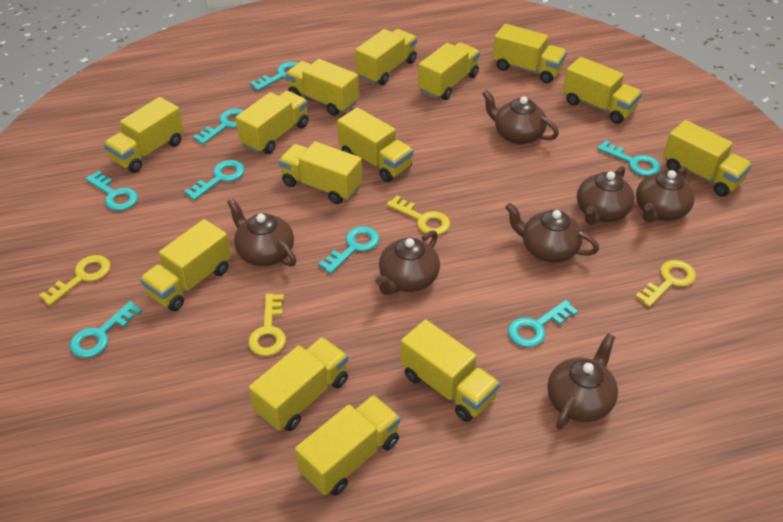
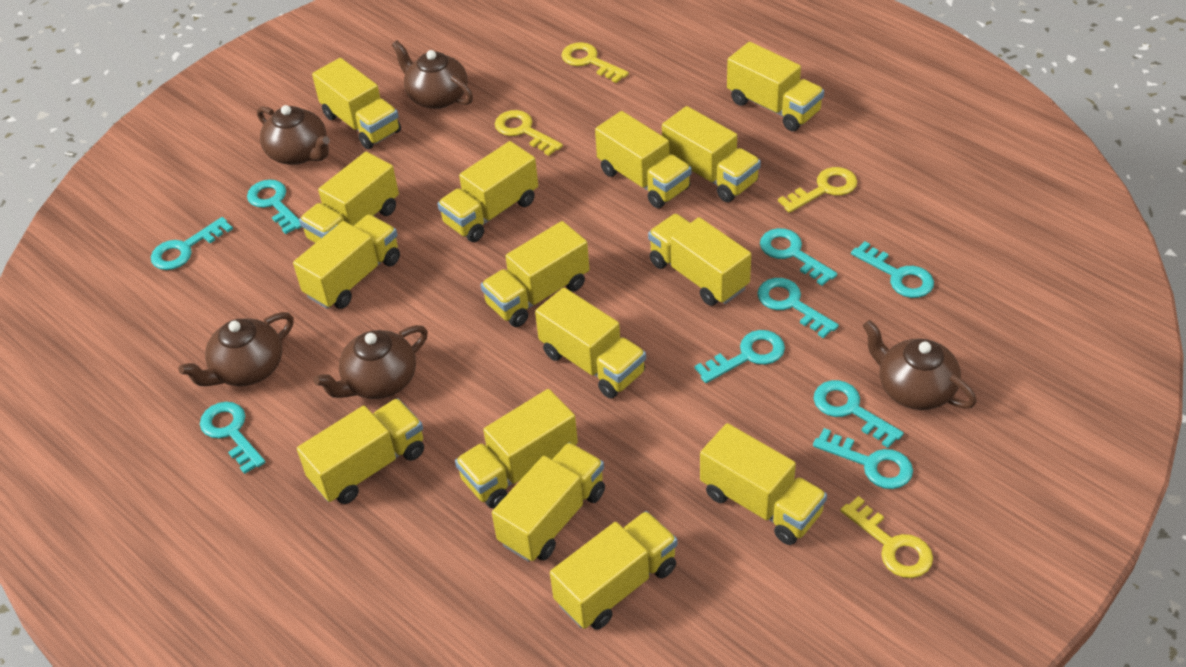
brown teapot: 7 -> 5
turquoise key: 8 -> 9
yellow truck: 14 -> 15

